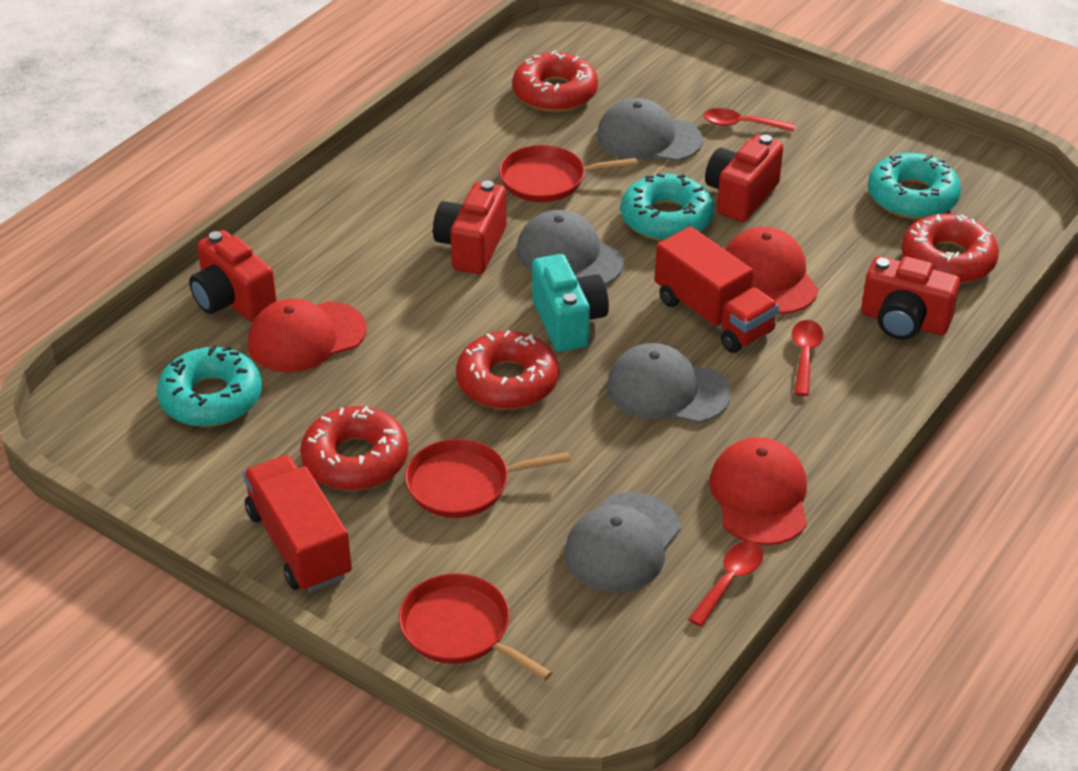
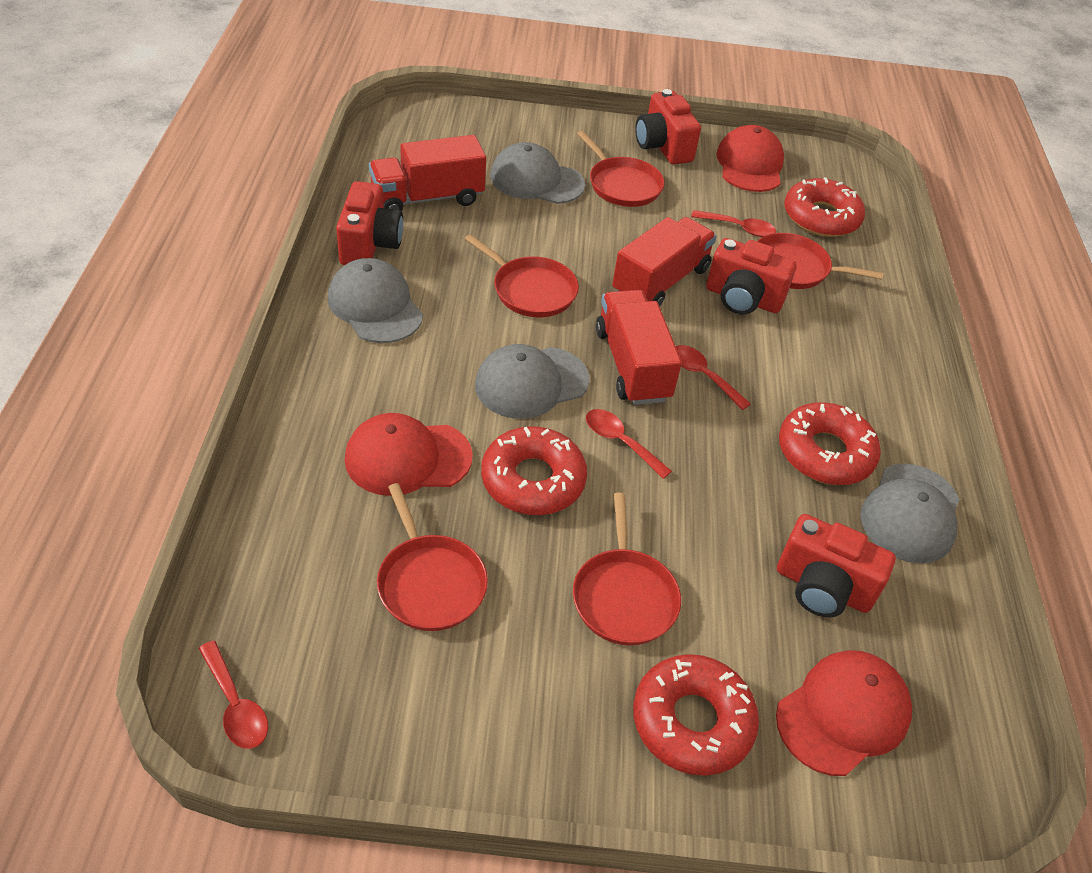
red pan: 3 -> 5
red spoon: 3 -> 4
red truck: 2 -> 3
turquoise camera: 1 -> 0
turquoise donut: 3 -> 0

